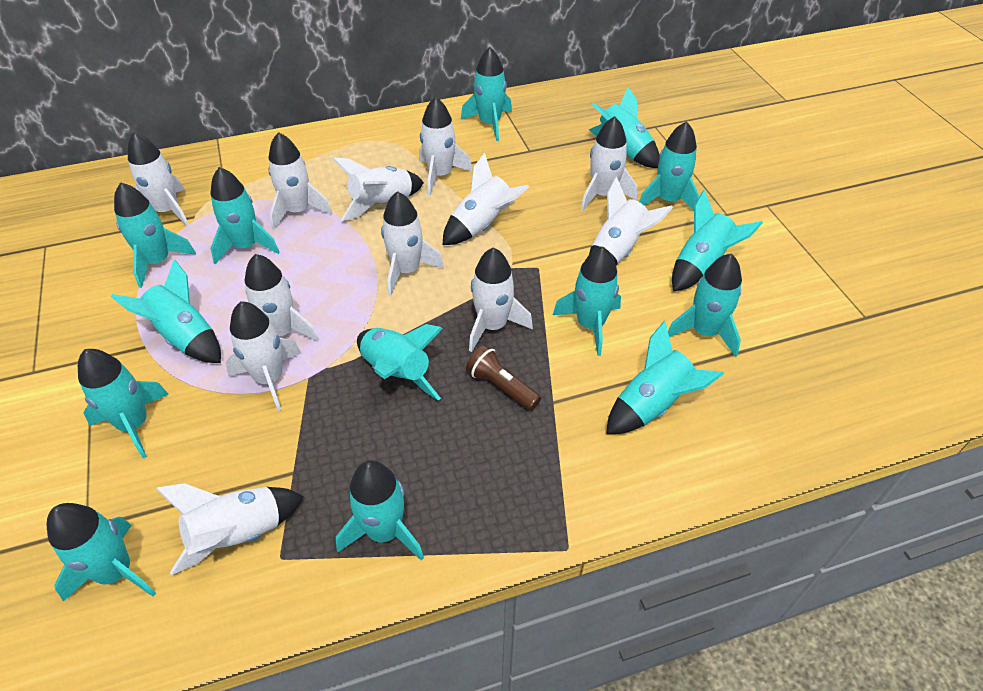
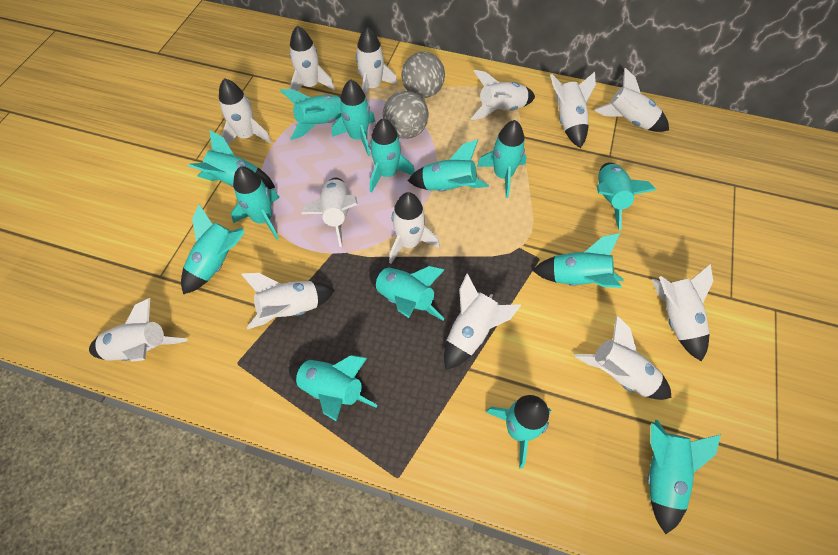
brown flashlight: 1 -> 0
grey ball: 0 -> 2
white rocket: 12 -> 13

